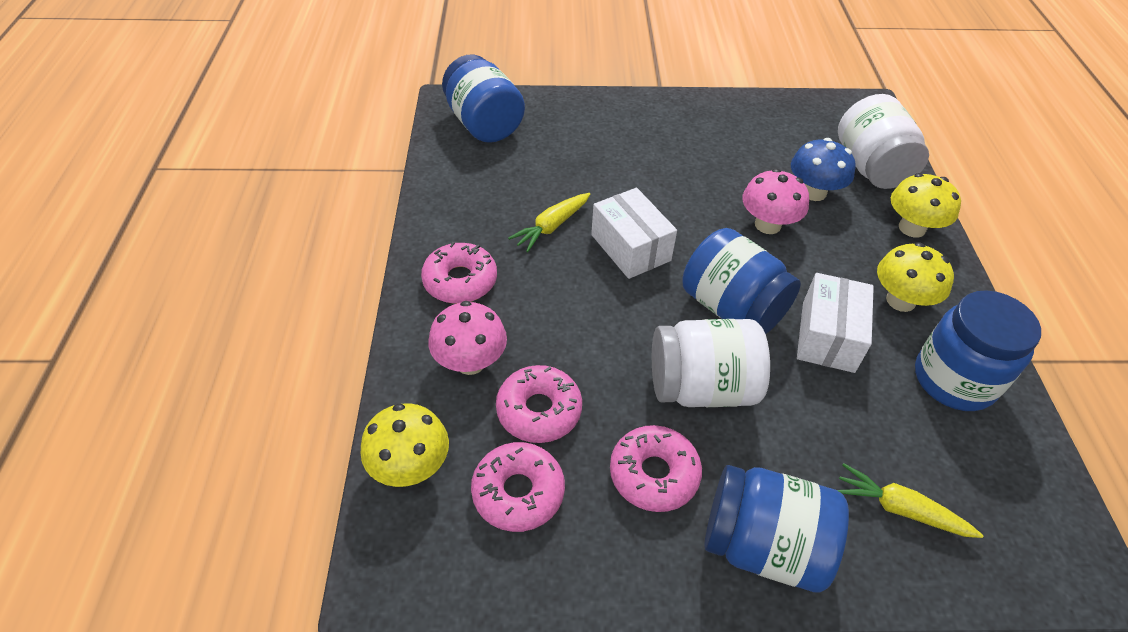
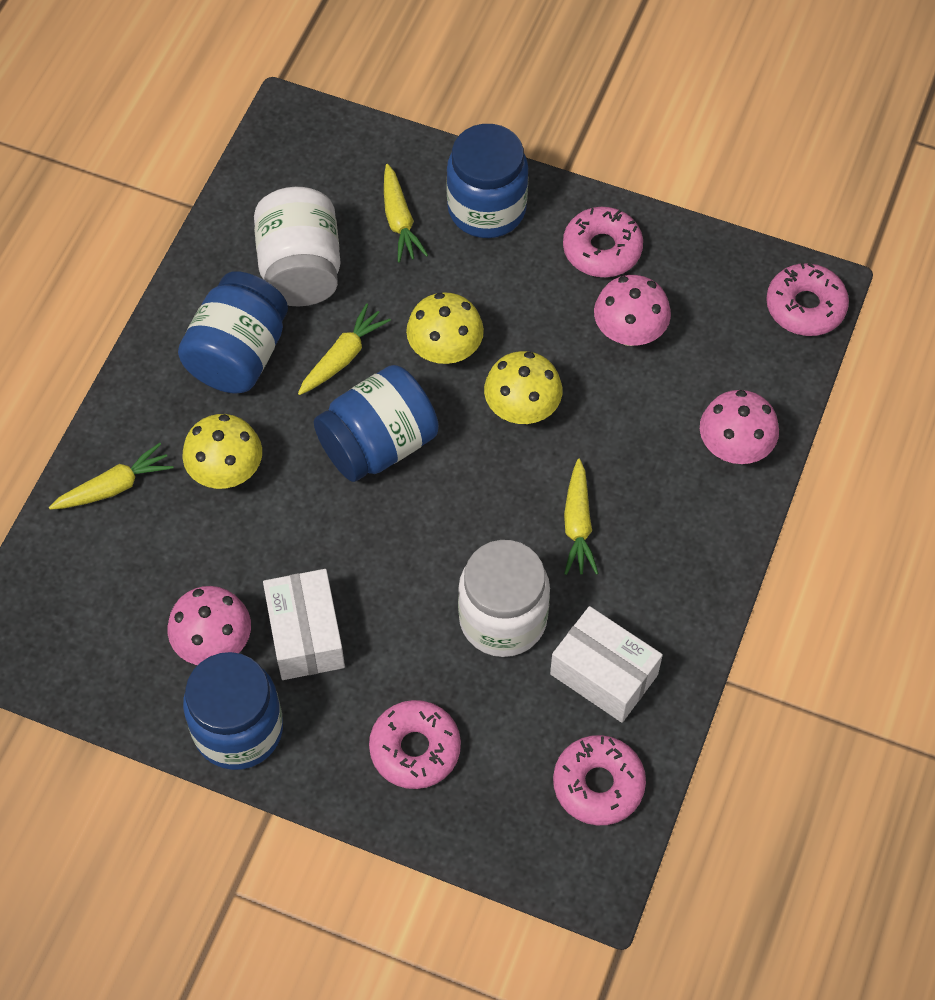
blue mushroom: 1 -> 0
pink mushroom: 2 -> 3
yellow carrot: 2 -> 4

